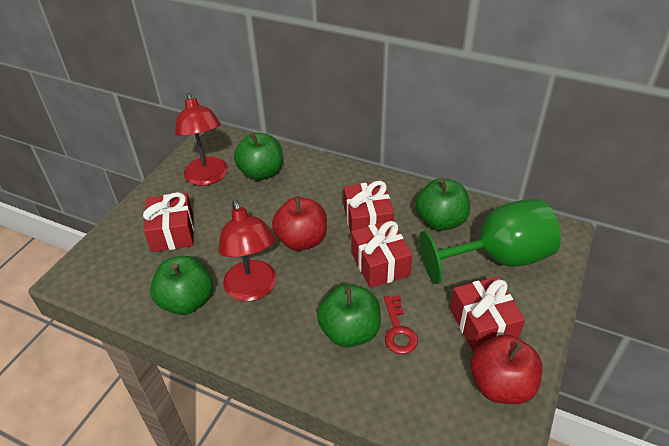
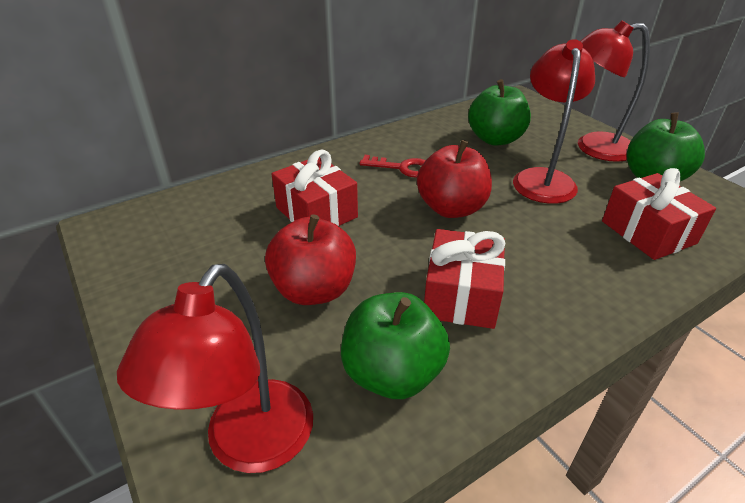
green apple: 4 -> 3
green goblet: 1 -> 0
red gift: 4 -> 3
red lamp: 2 -> 3

